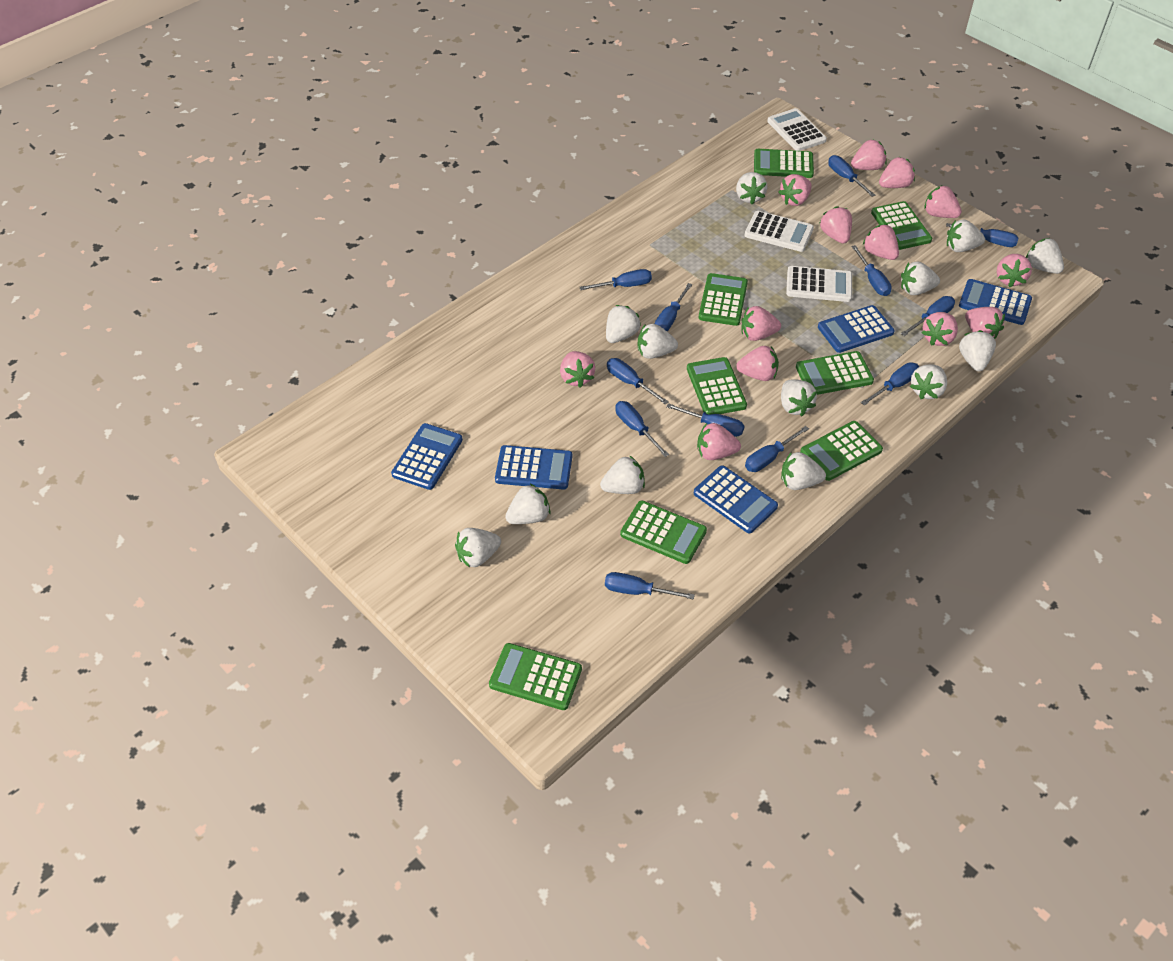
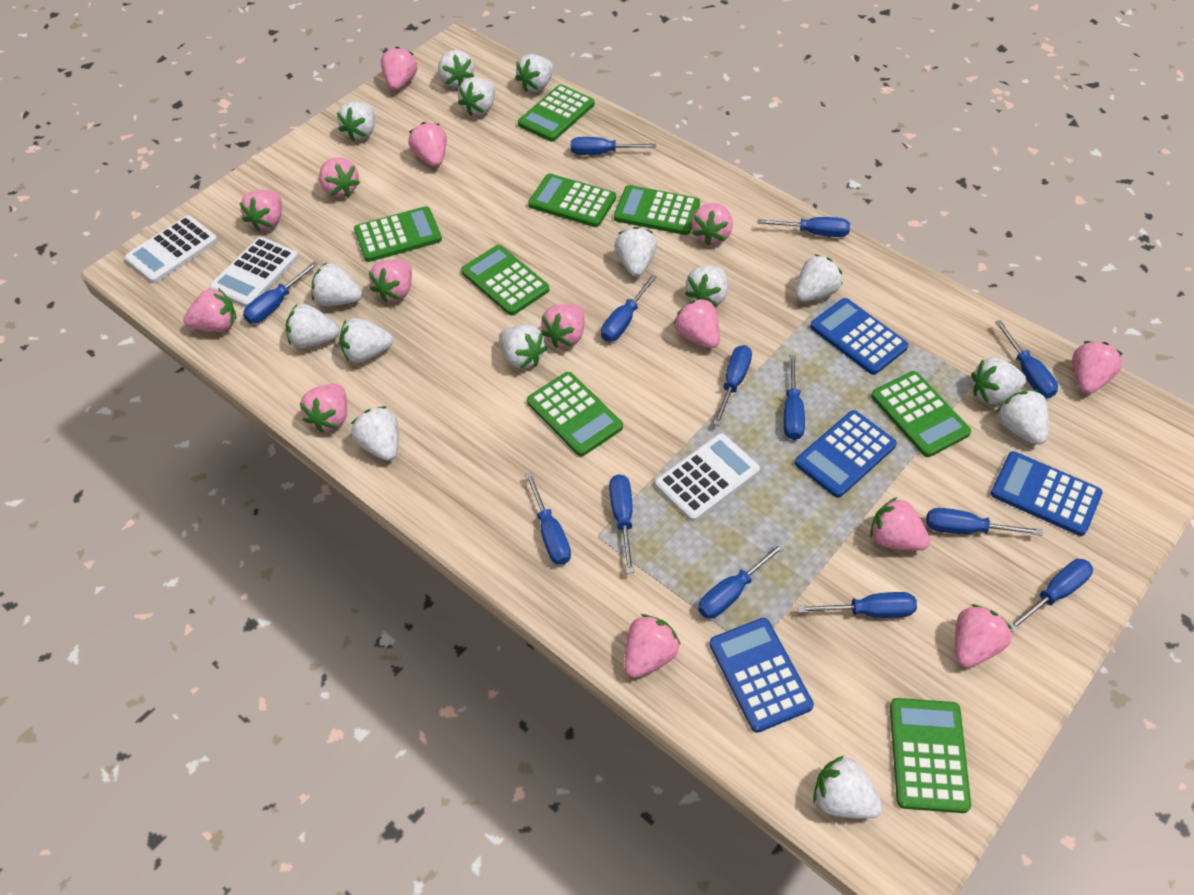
blue calculator: 5 -> 4
blue screwdriver: 12 -> 13
pink strawberry: 13 -> 14
white strawberry: 13 -> 15

